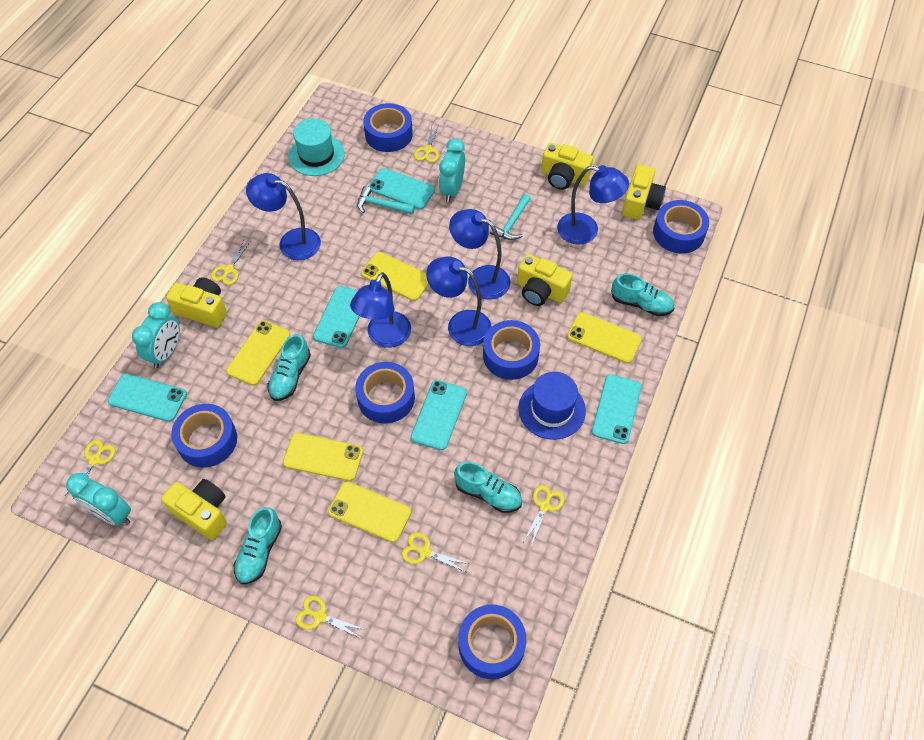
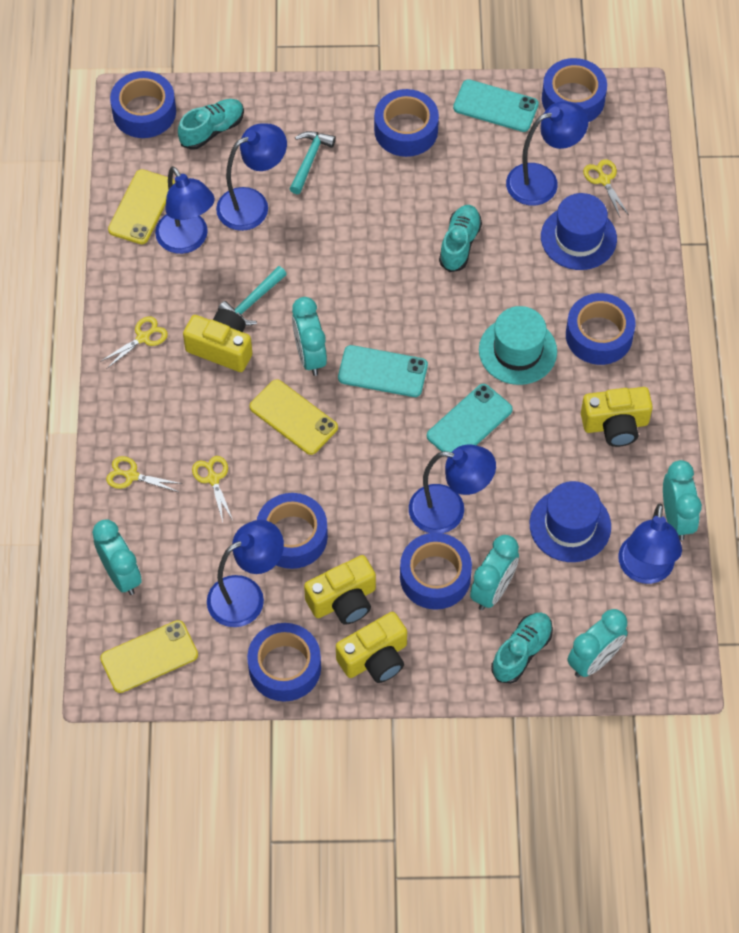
blue hat: 1 -> 2
blue lamp: 5 -> 6
blue tape: 6 -> 7
turquoise clock: 3 -> 5
turquoise phone: 5 -> 3
turquoise shoe: 4 -> 3
yellow camera: 5 -> 4
yellow phone: 5 -> 3
yellow scissors: 6 -> 4

